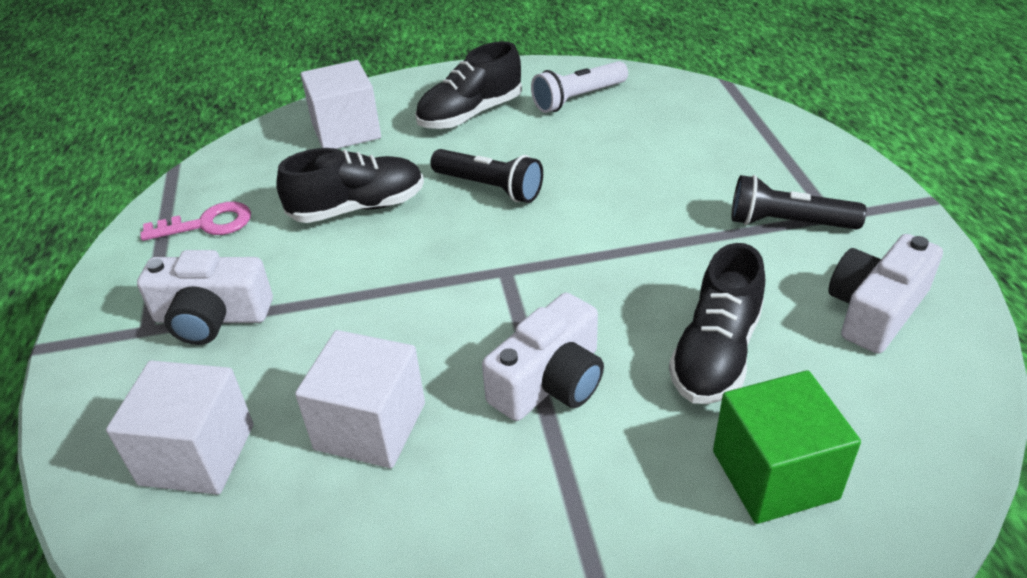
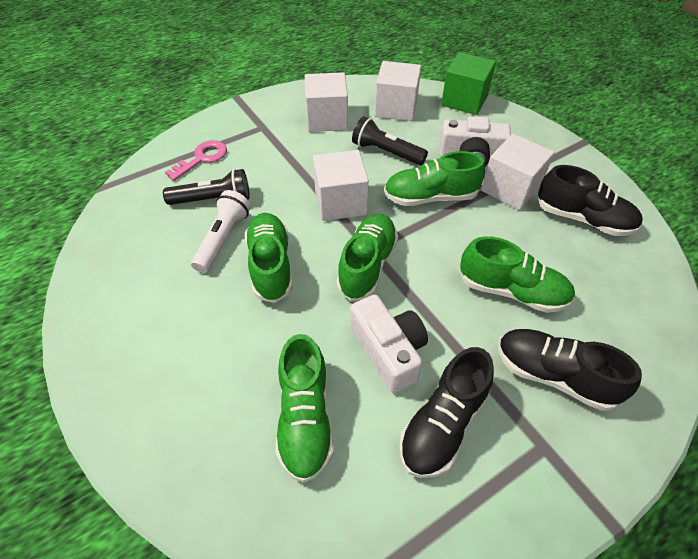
green shoe: 0 -> 5
white camera: 3 -> 2
white cube: 3 -> 4

